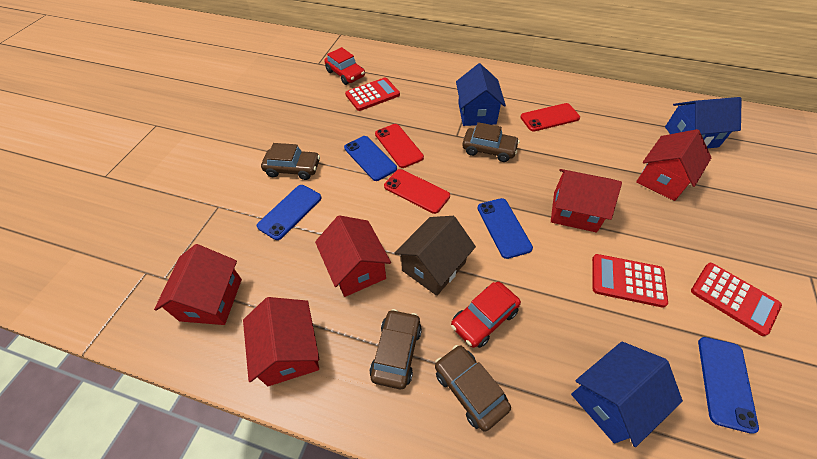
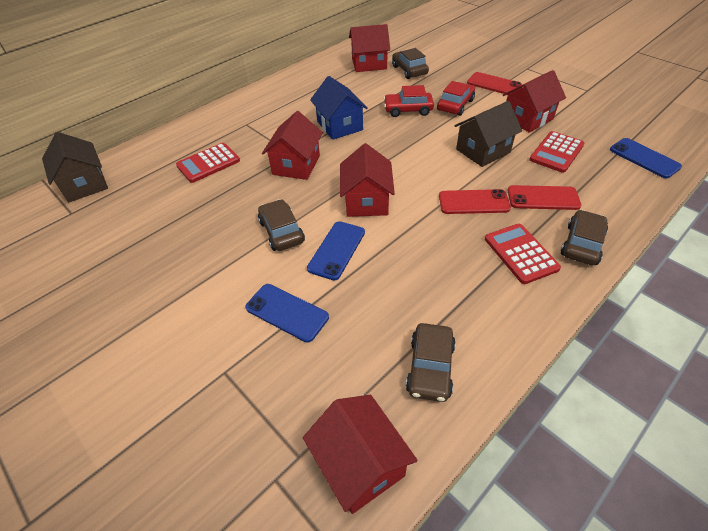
blue house: 3 -> 1
blue phone: 4 -> 3
brown house: 1 -> 2

